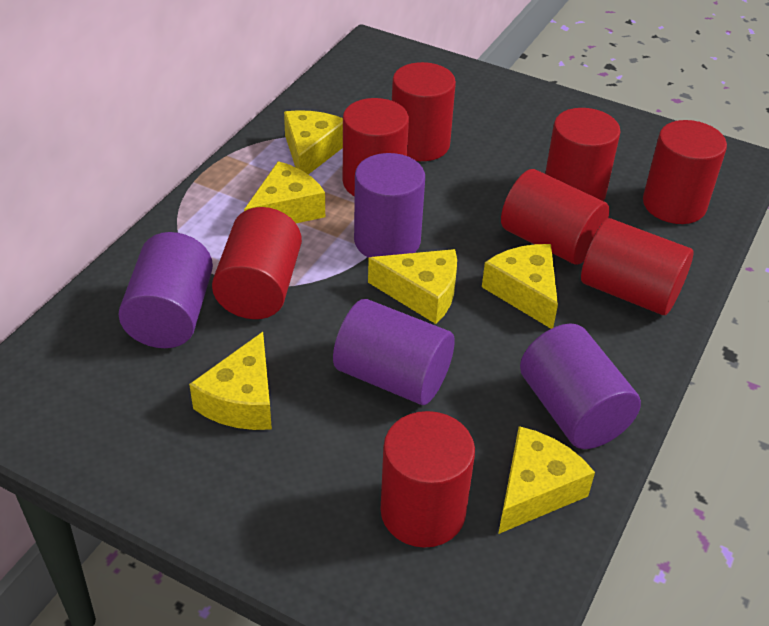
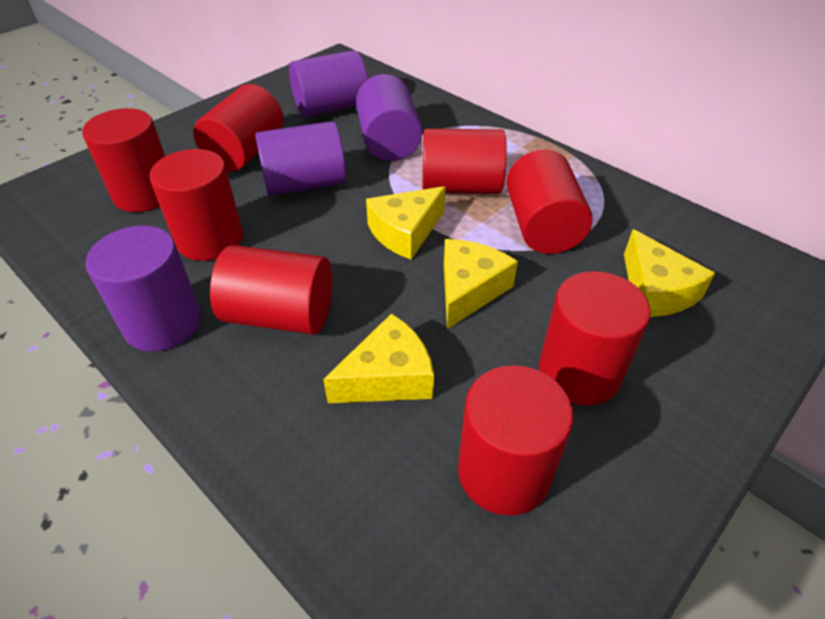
yellow cheese: 6 -> 4

